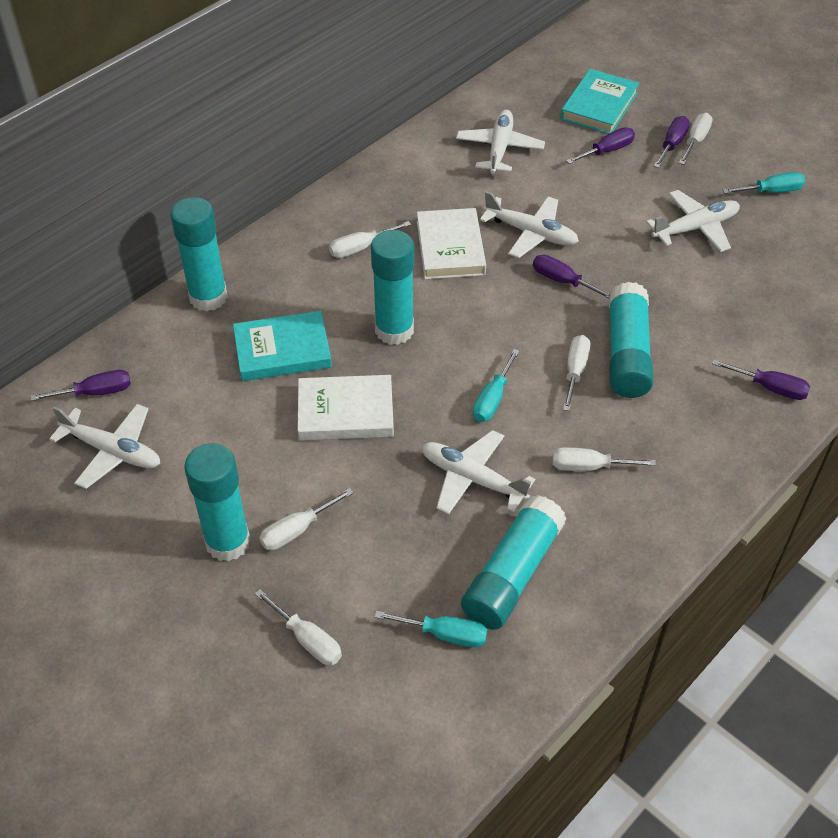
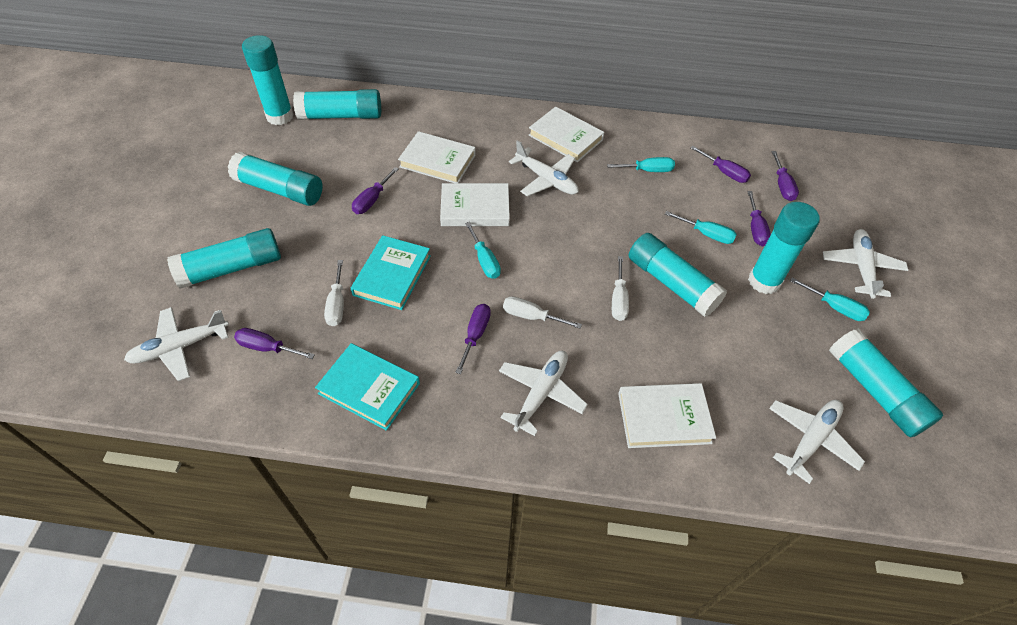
purple screwdriver: 5 -> 6
turquoise glue stick: 5 -> 7
turquoise screwdriver: 3 -> 4
white book: 2 -> 4
white screwdriver: 6 -> 3

